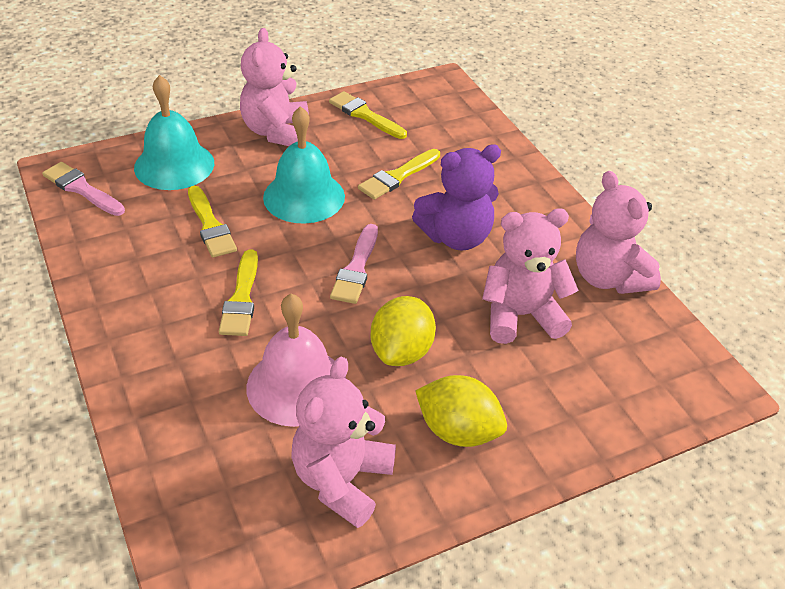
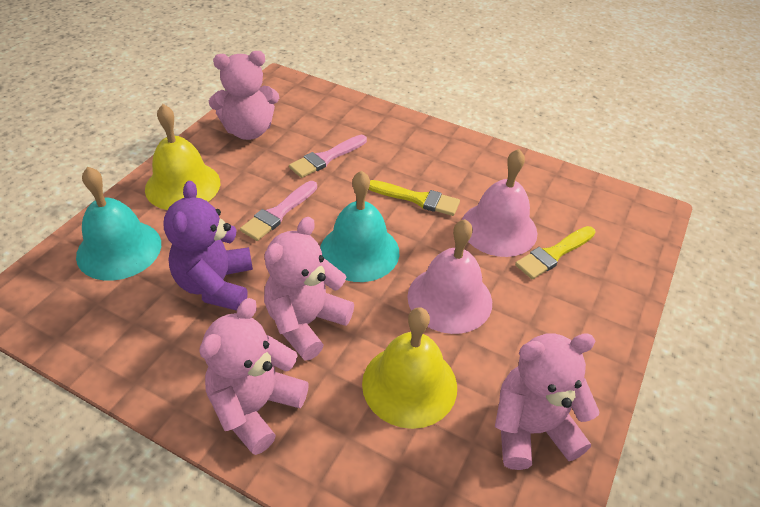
pink bell: 1 -> 2
yellow bell: 0 -> 2
yellow brush: 4 -> 2
yellow lemon: 2 -> 0

